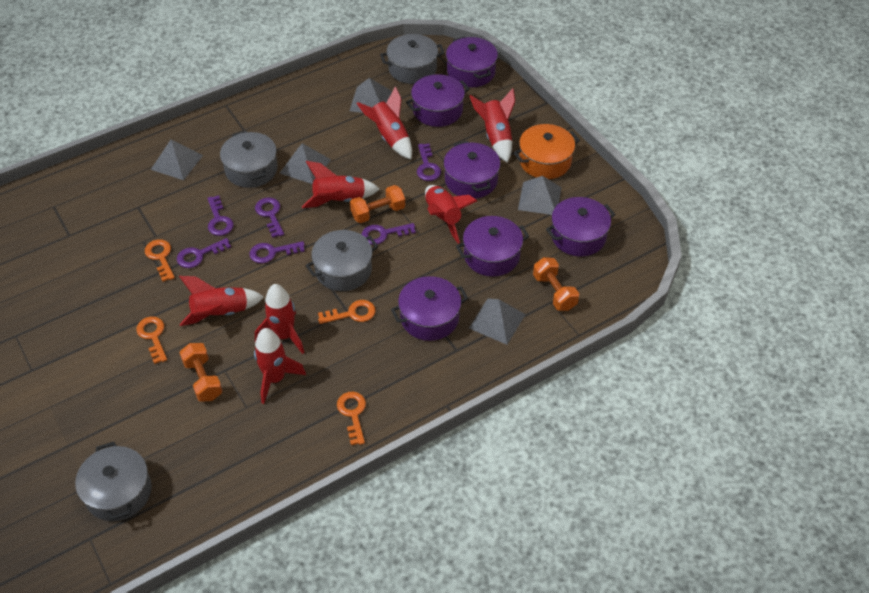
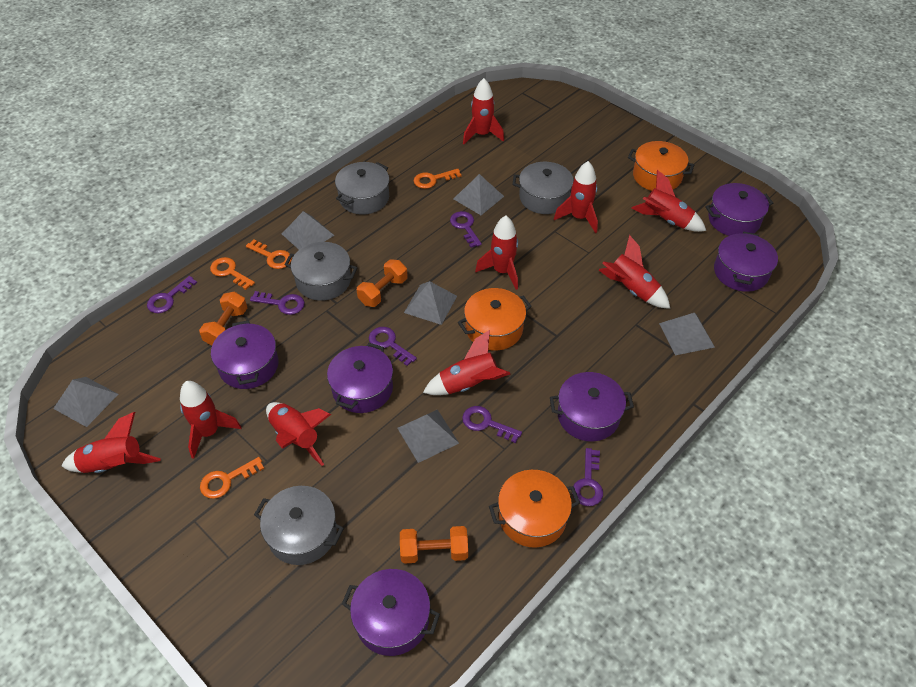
grey pyramid: 5 -> 6
orange pot: 1 -> 3
red rocket: 7 -> 9

